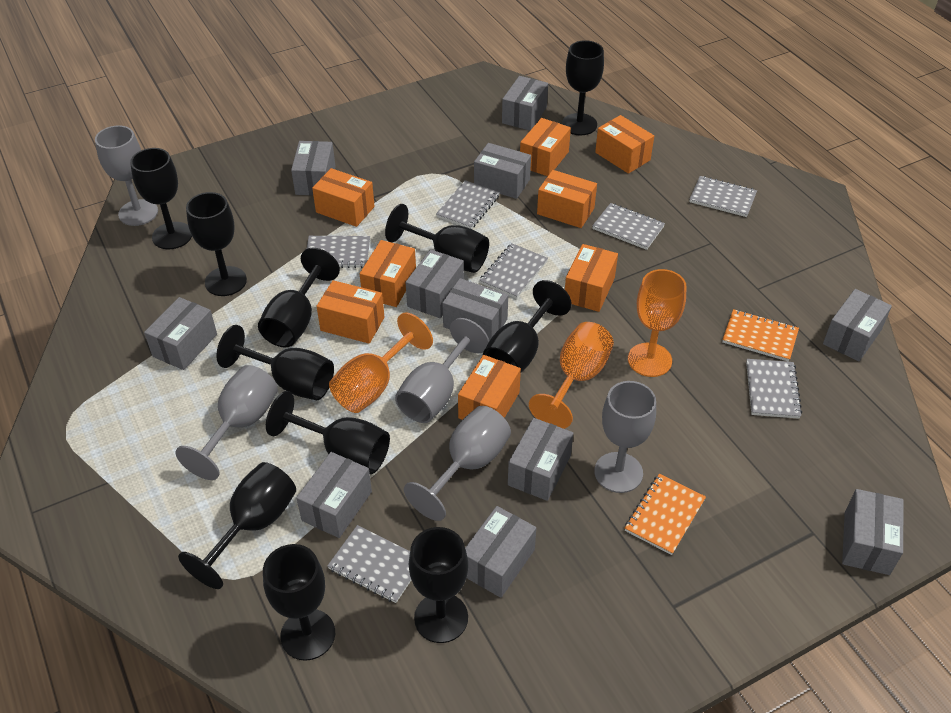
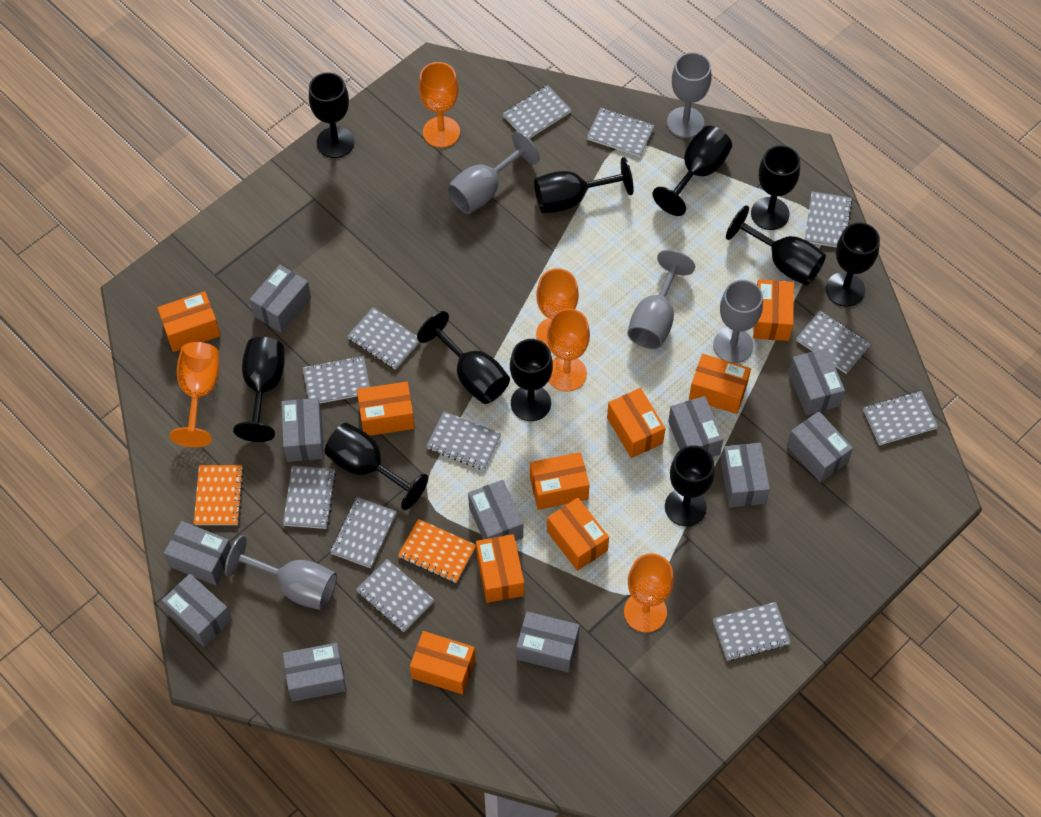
grey notebook: 7 -> 12
orange box: 8 -> 9
orange goblet: 3 -> 5

